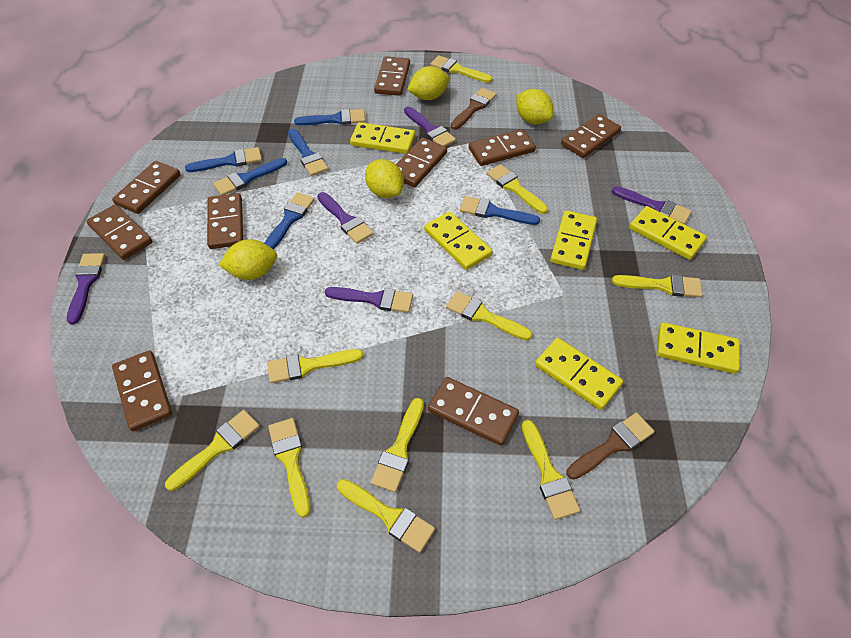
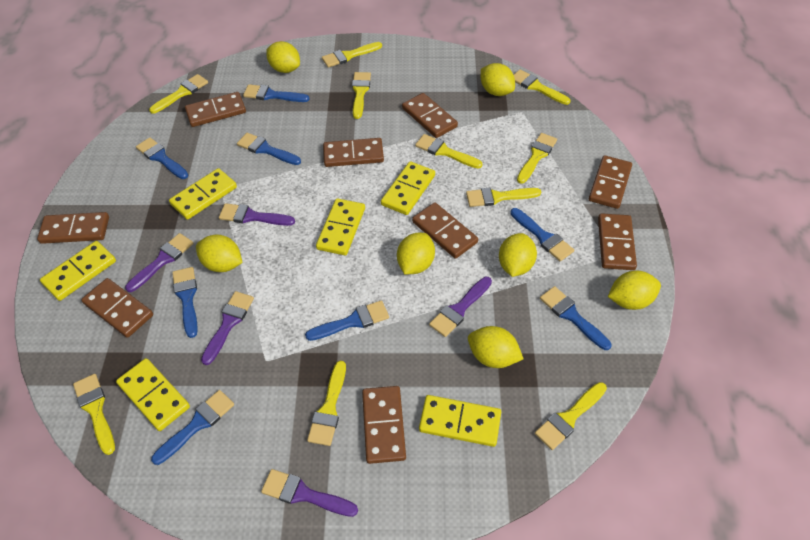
blue brush: 6 -> 8
brown brush: 2 -> 0
yellow lemon: 4 -> 7

